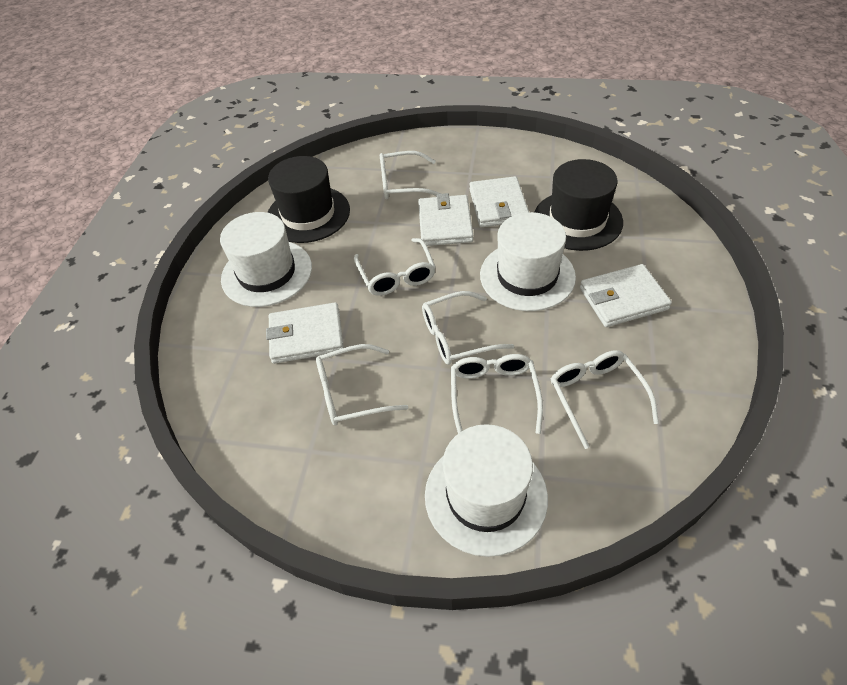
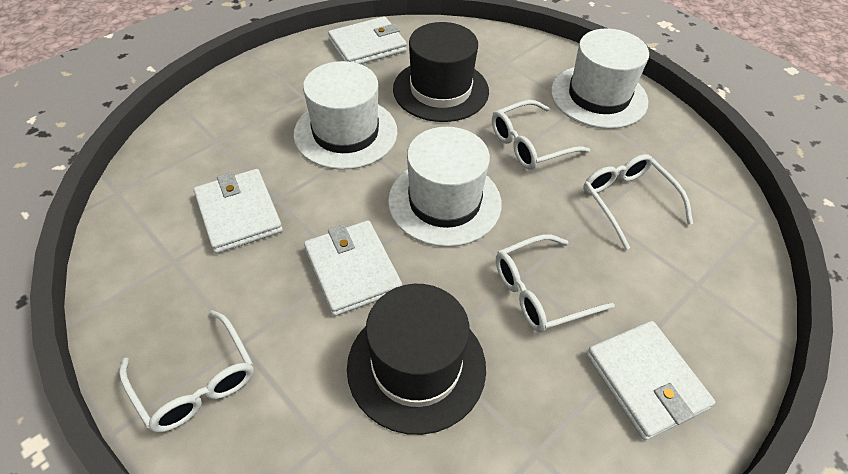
white glasses: 6 -> 4

